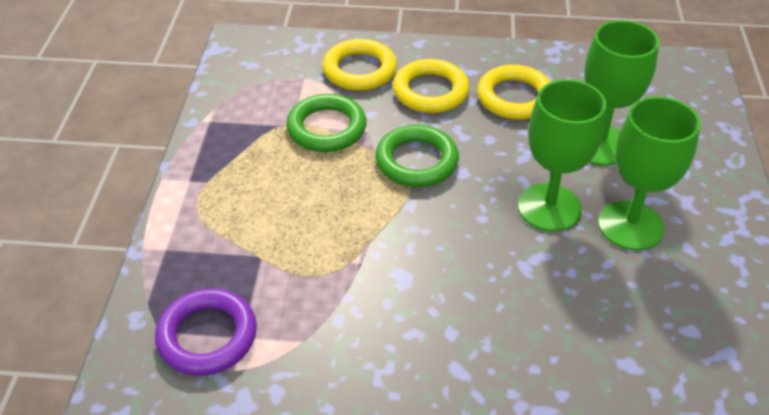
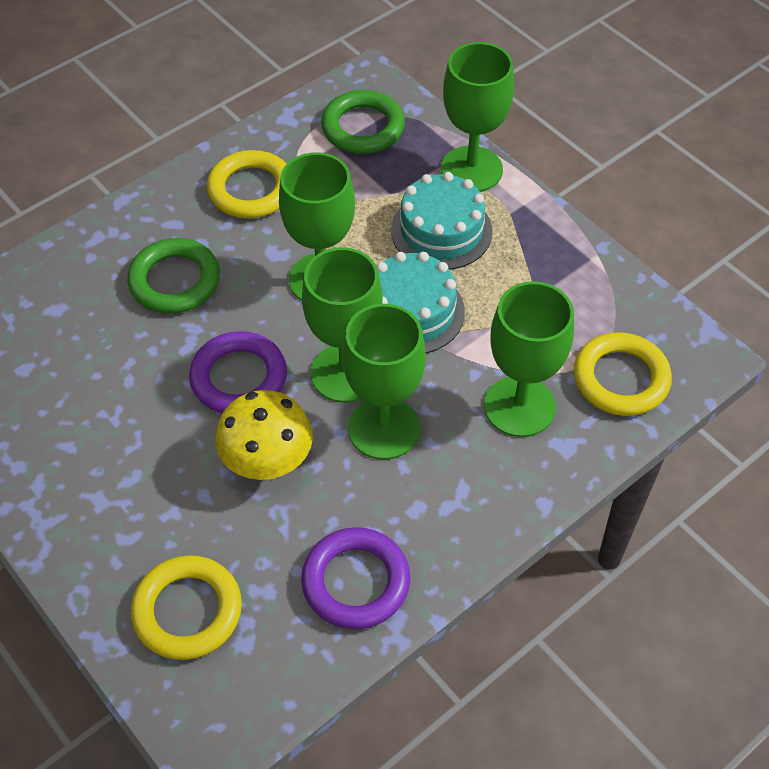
green goblet: 3 -> 5
purple ring: 1 -> 2
turquoise cake: 0 -> 2
yellow mushroom: 0 -> 1

